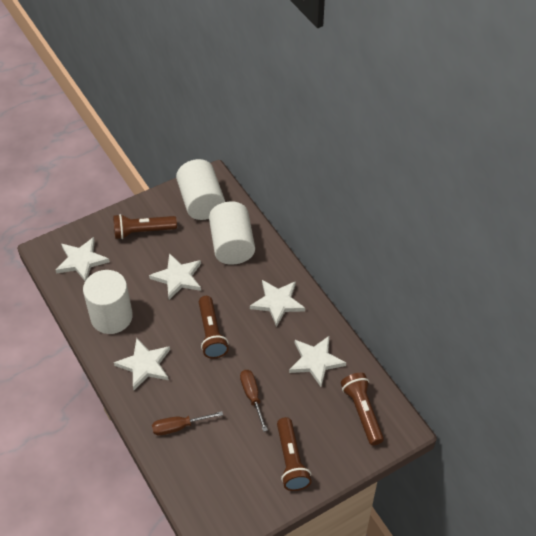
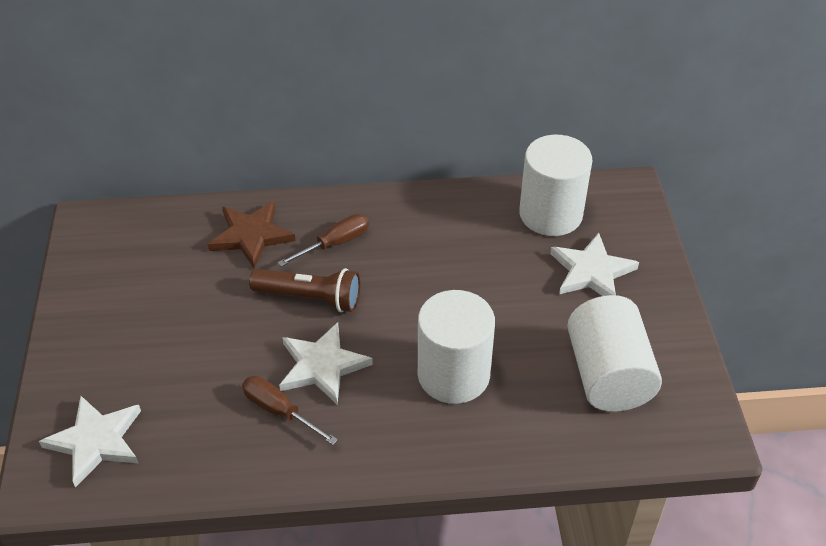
brown flashlight: 4 -> 1
brown star: 0 -> 1
white star: 5 -> 3

